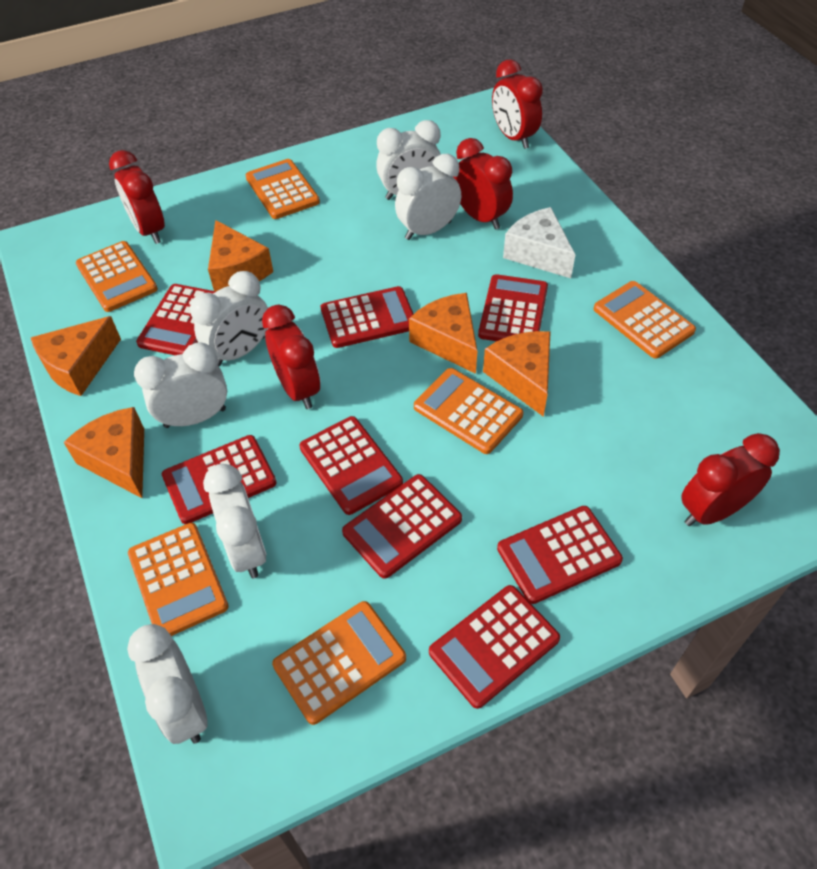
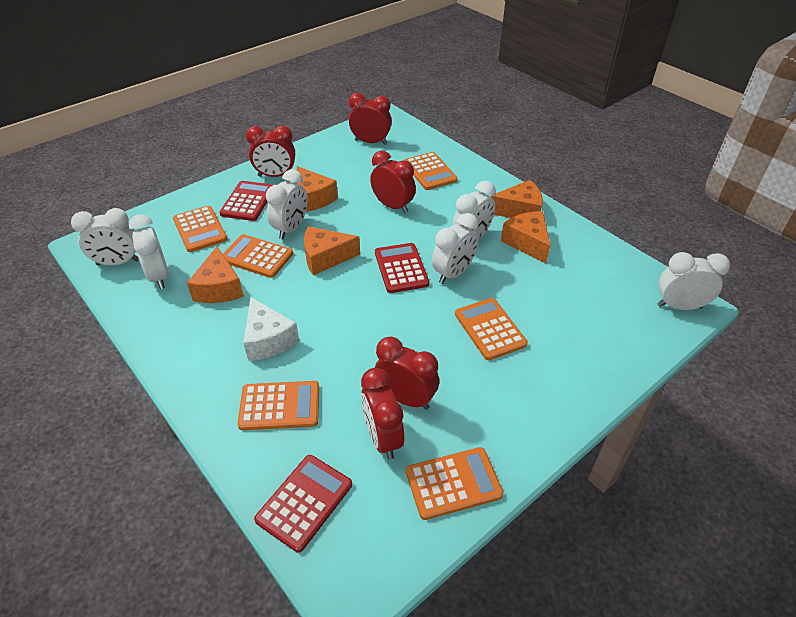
red calculator: 8 -> 3

